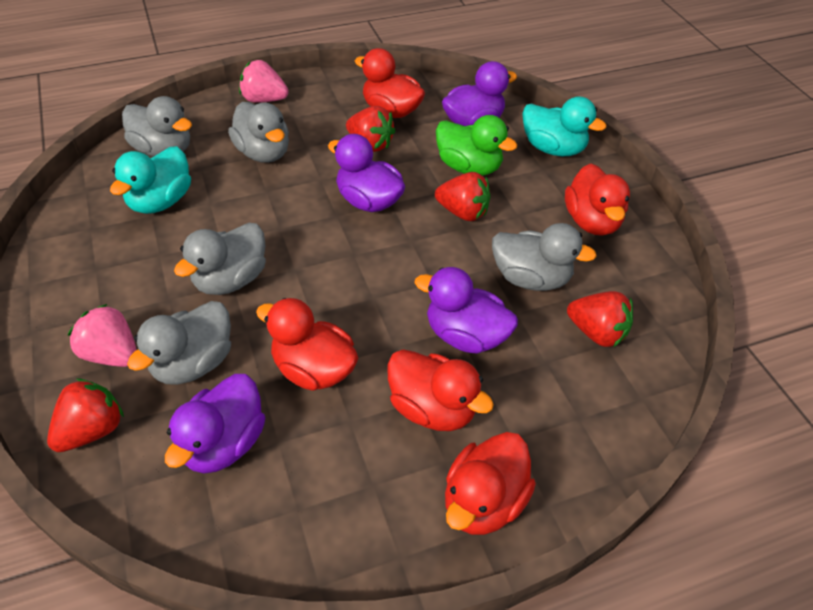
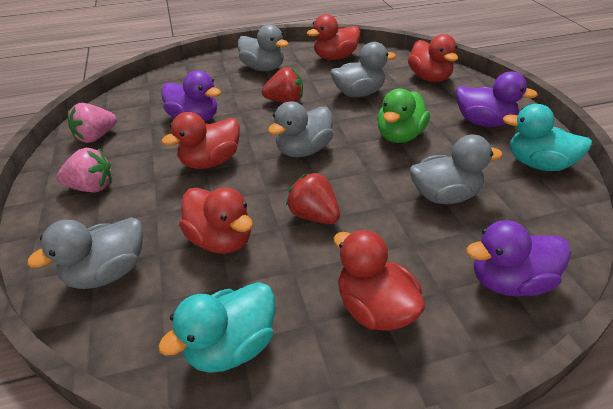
purple duck: 4 -> 3
red strawberry: 4 -> 2

